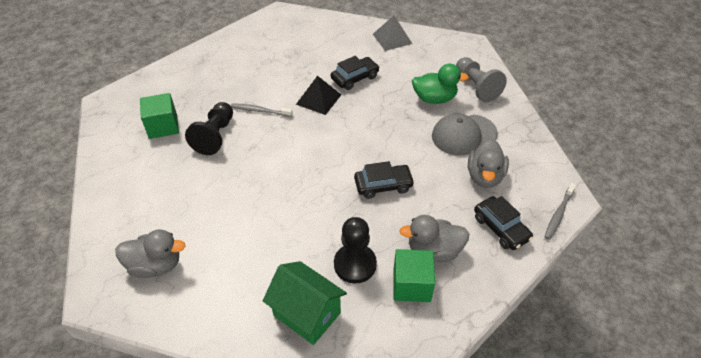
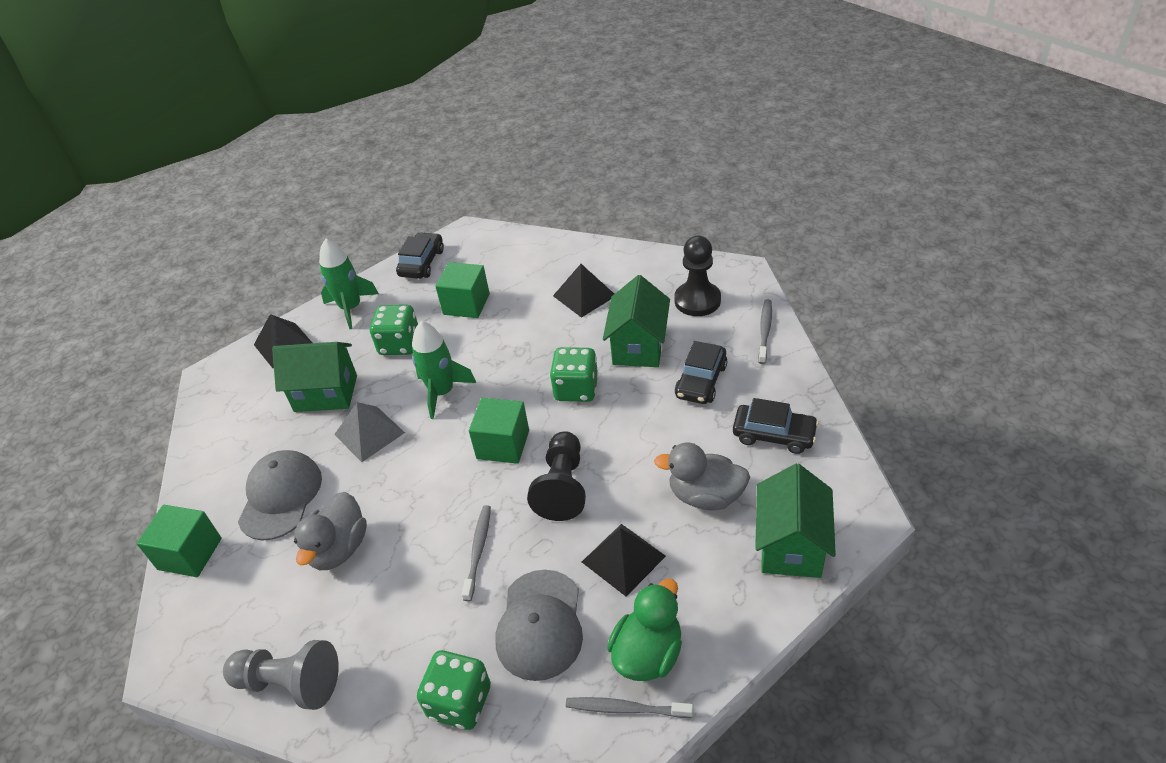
black pyramid: 1 -> 3
green cube: 2 -> 3
green dice: 0 -> 3
green house: 1 -> 3
green rocket: 0 -> 2
grey cap: 1 -> 2
grey duck: 3 -> 2
grey toothbrush: 2 -> 3

